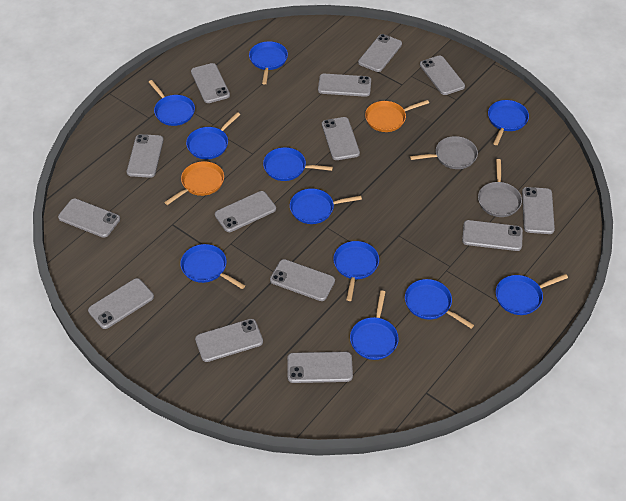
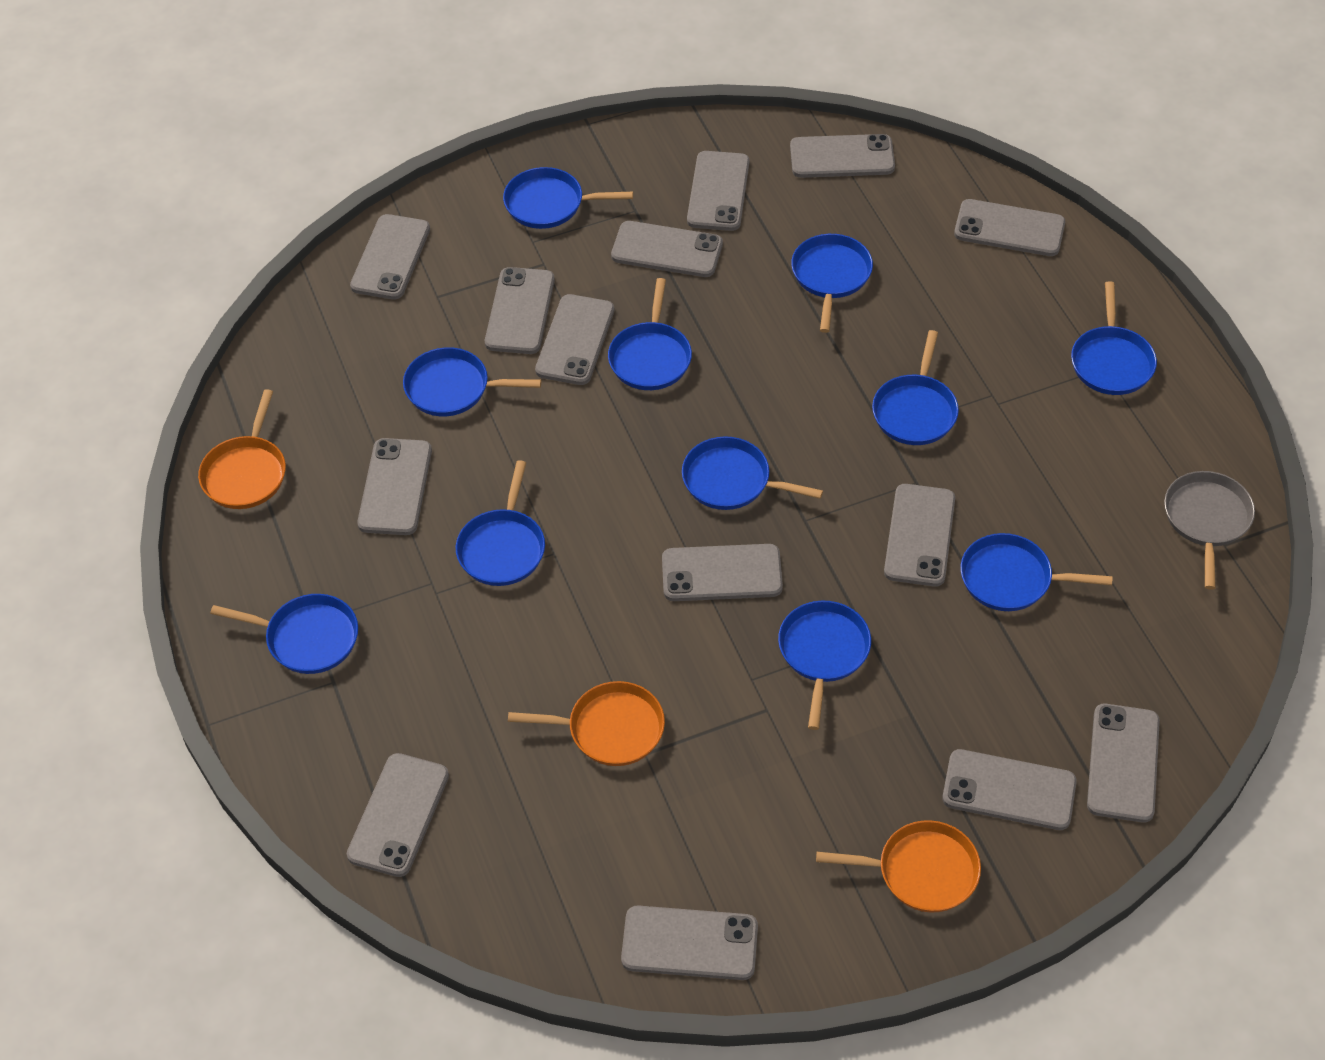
grey pan: 2 -> 1
orange pan: 2 -> 3

